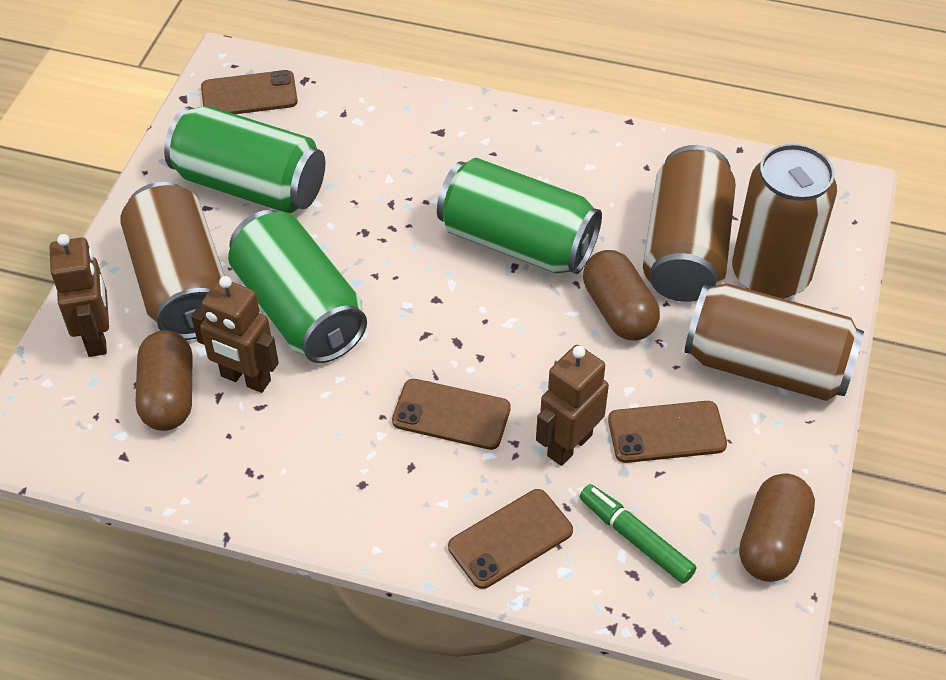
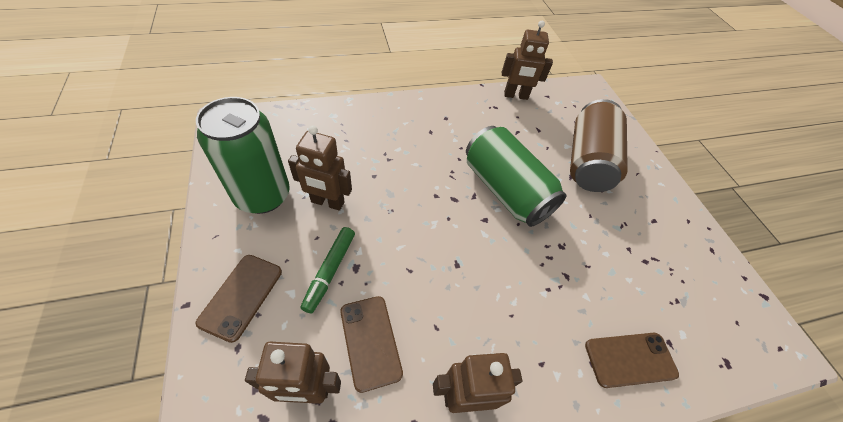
brown can: 4 -> 1
brown capsule: 3 -> 0
brown phone: 4 -> 3
brown robot: 3 -> 4
green can: 3 -> 2

